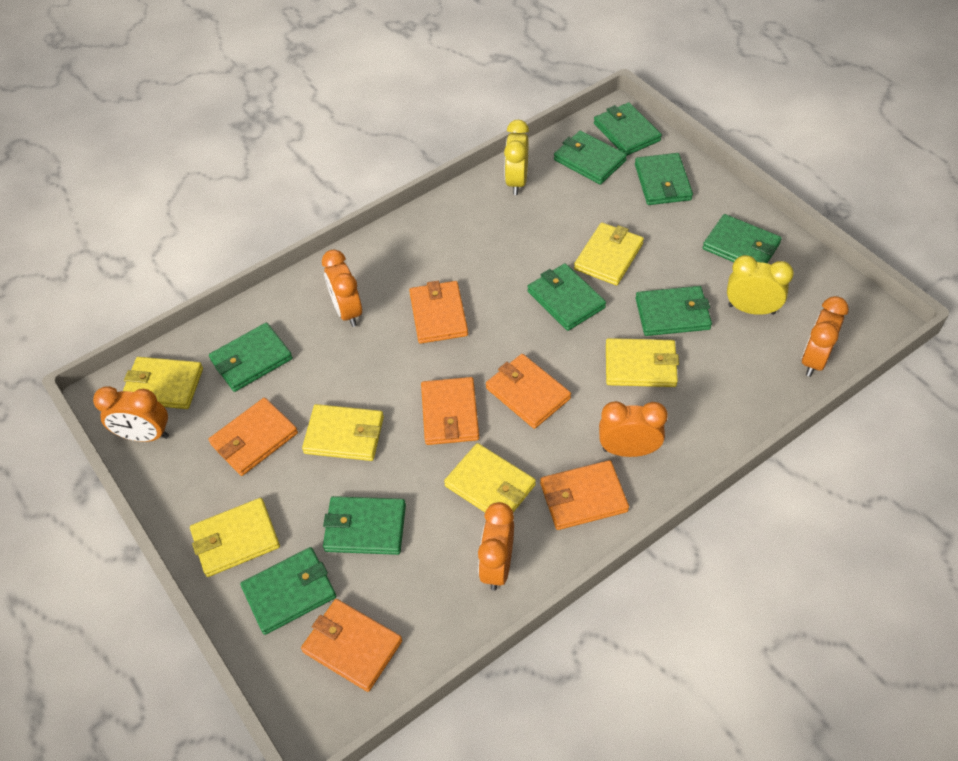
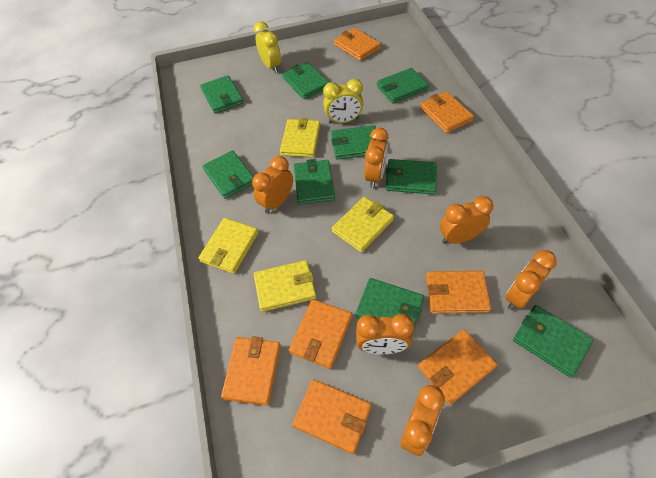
orange clock: 5 -> 6
orange wallet: 6 -> 7
yellow wallet: 6 -> 4

